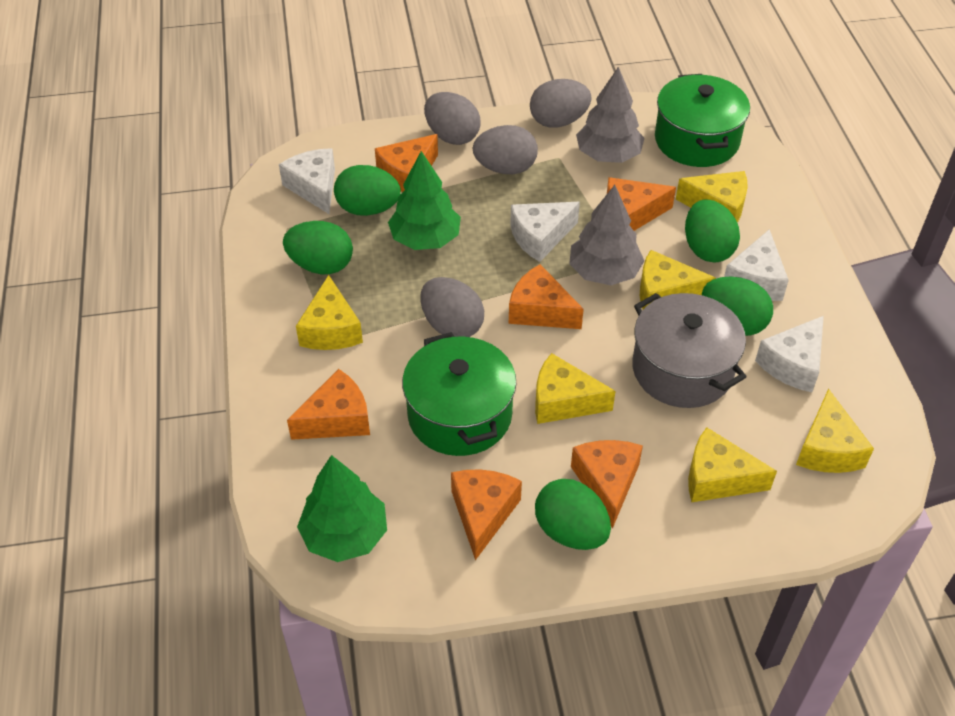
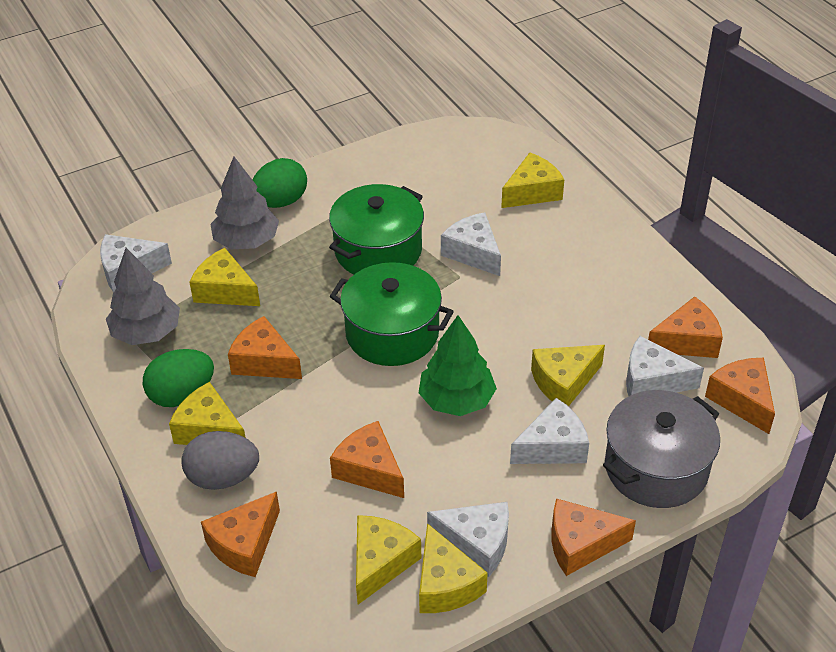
green egg: 5 -> 2
green tree: 2 -> 1
grey egg: 4 -> 1
white cheese: 4 -> 5

